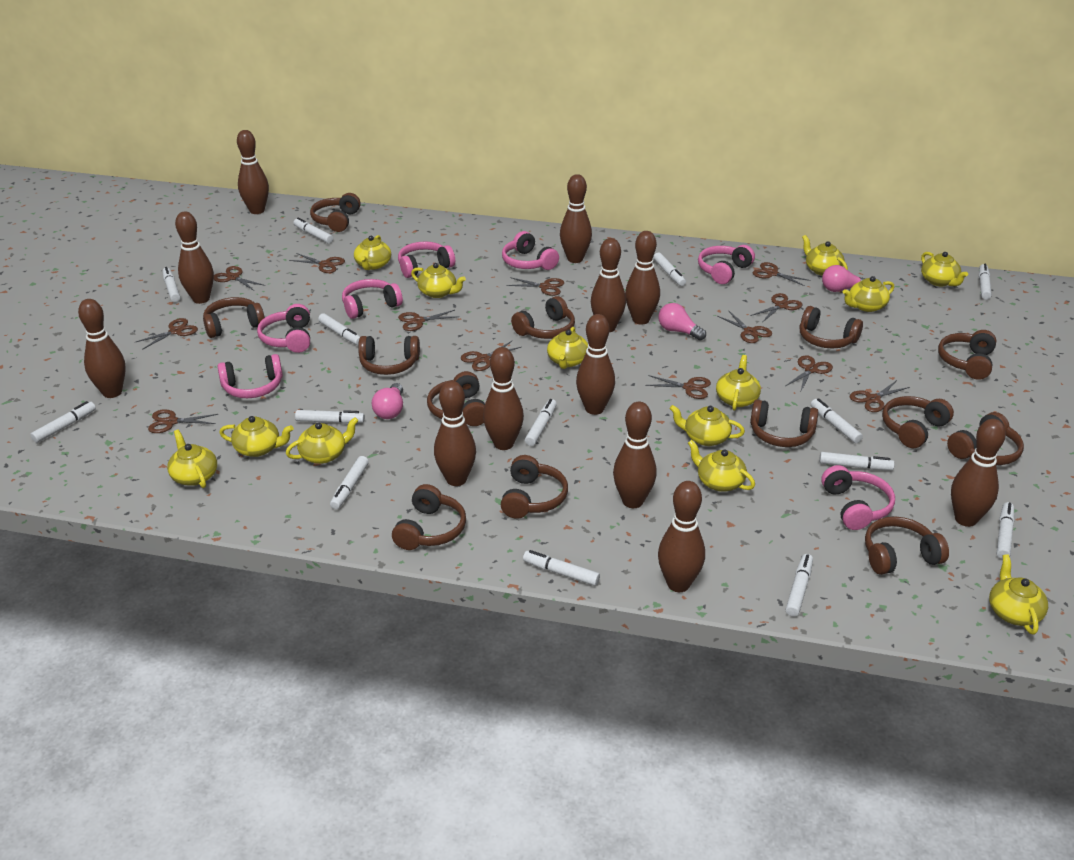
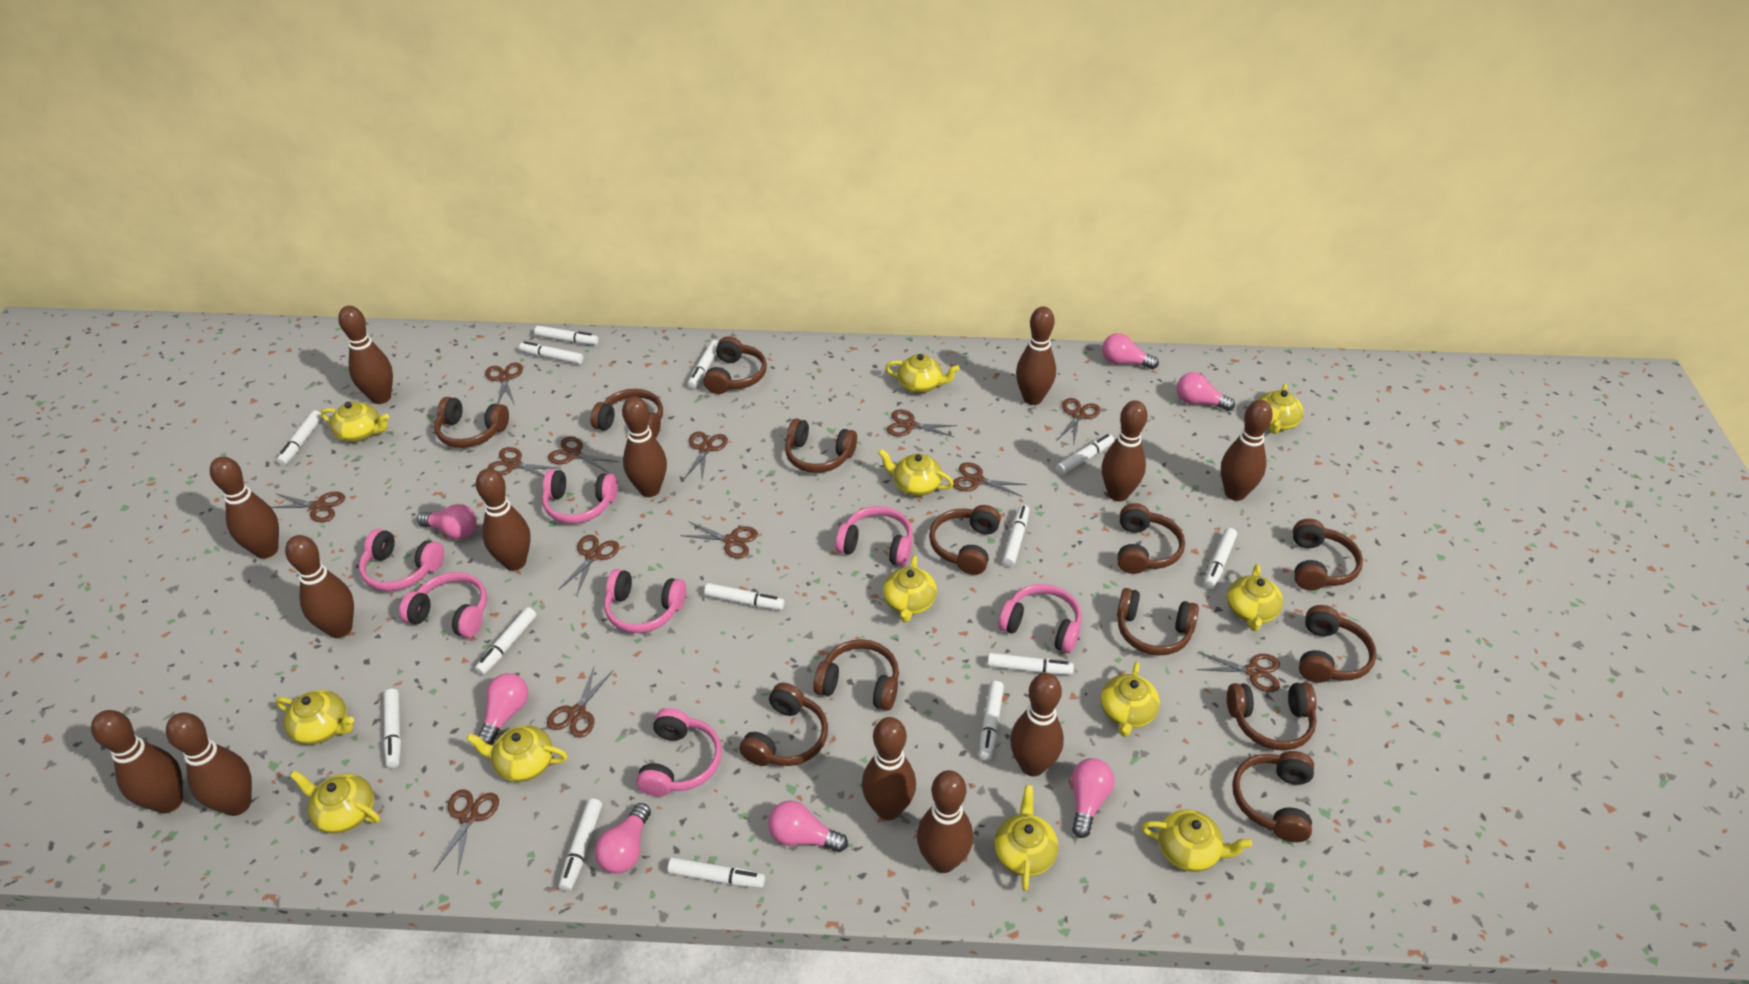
brown bowling pin: 12 -> 13
pink light bulb: 3 -> 7
yellow teapot: 13 -> 12

